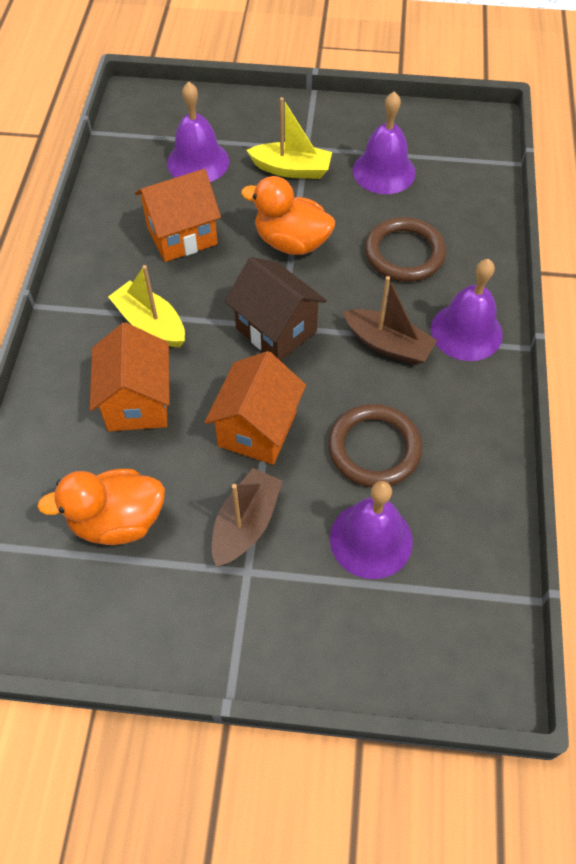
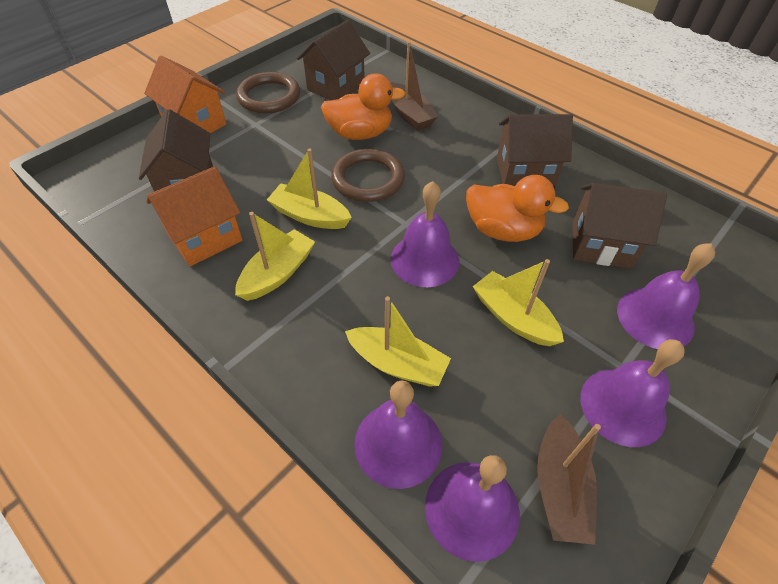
brown house: 1 -> 4
orange house: 3 -> 2
purple bell: 4 -> 5
yellow boat: 2 -> 4

